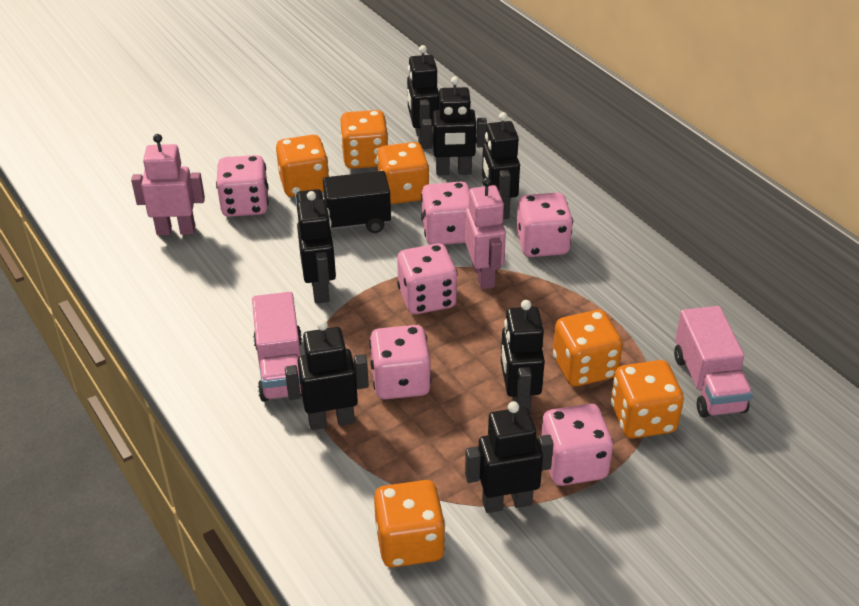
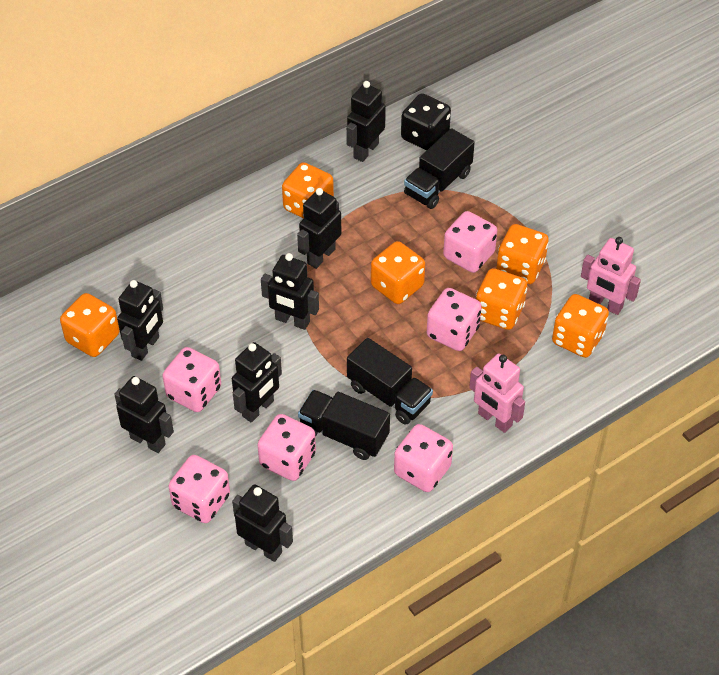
black dice: 0 -> 1
black truck: 1 -> 3
pink truck: 2 -> 0

